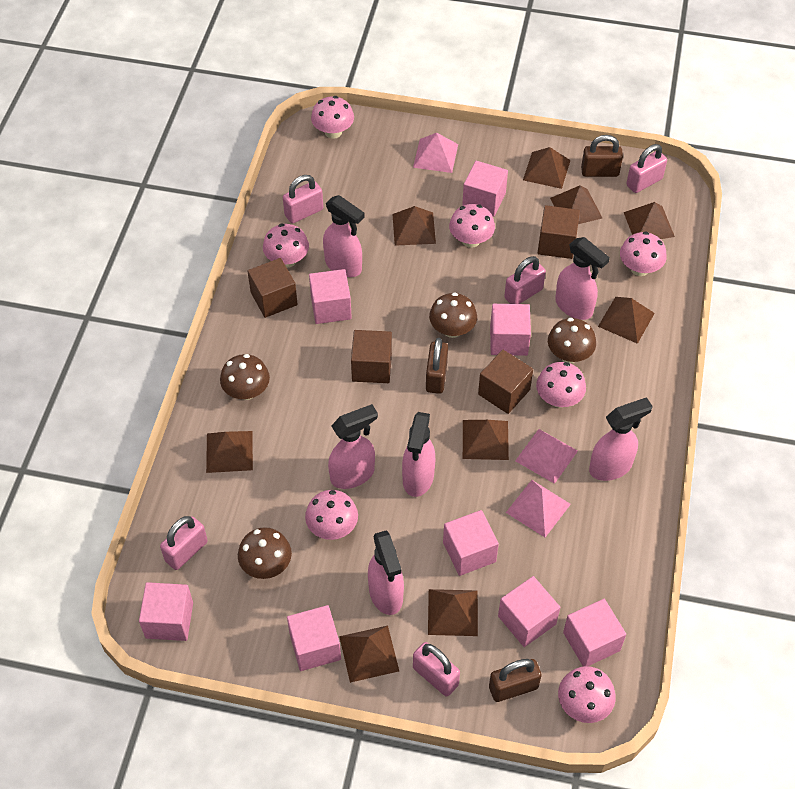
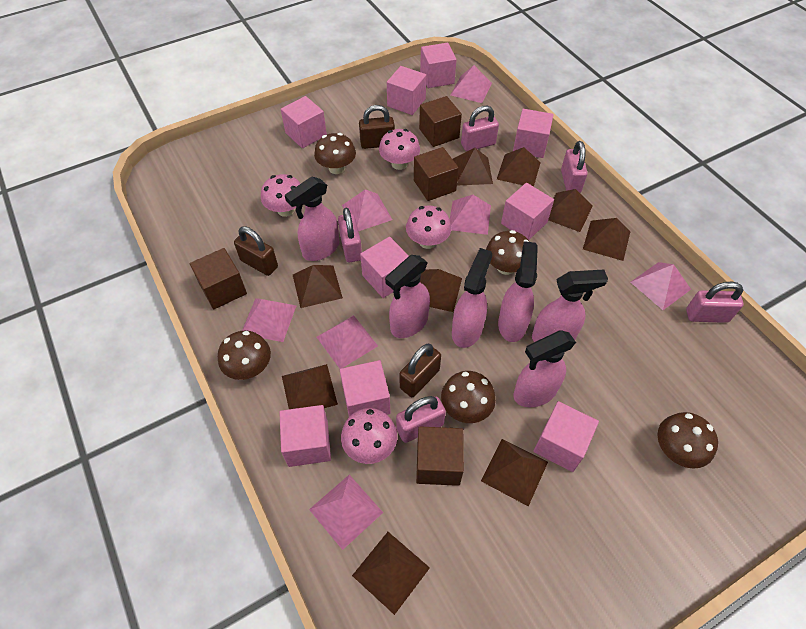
brown mushroom: 4 -> 5
pink cube: 8 -> 9
pink mushroom: 7 -> 4
pink pyramid: 3 -> 7

